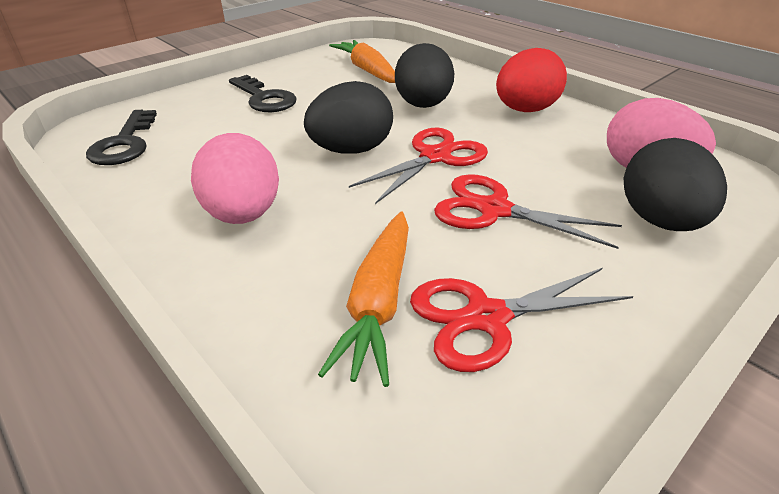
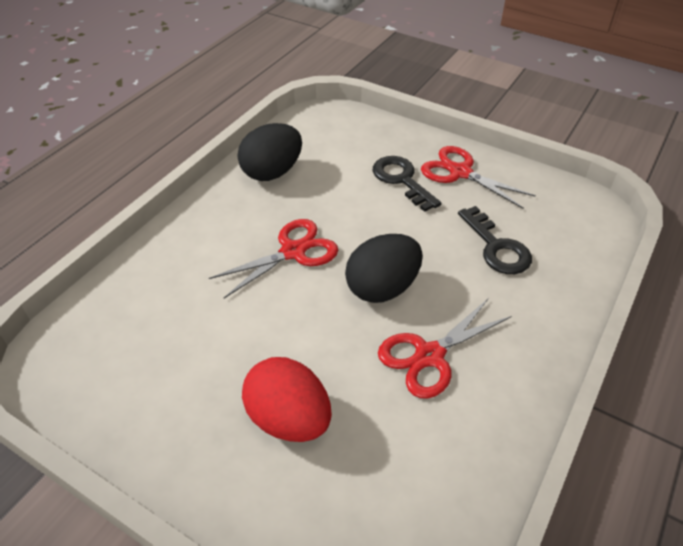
black egg: 3 -> 2
orange carrot: 2 -> 0
pink egg: 2 -> 0

